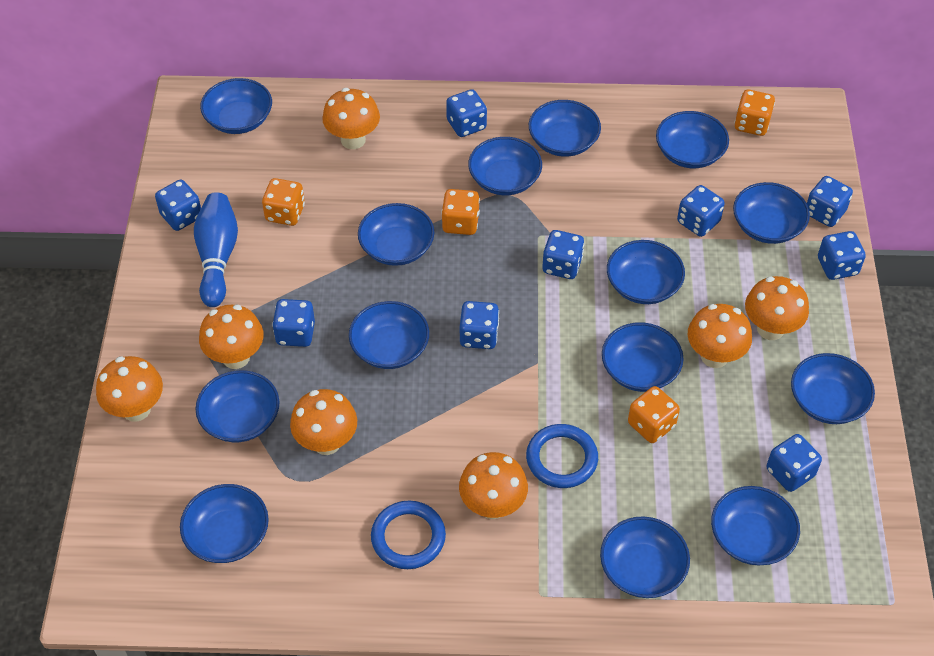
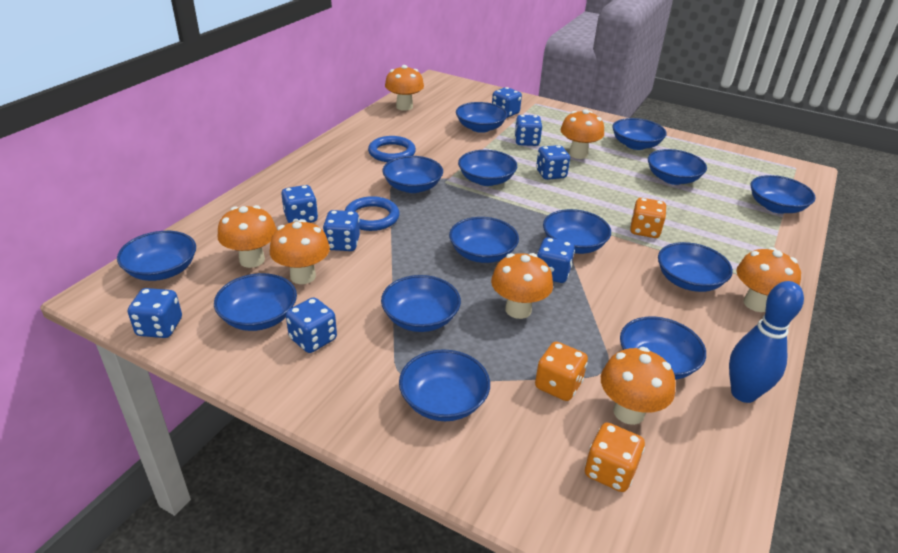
blue dice: 9 -> 8
orange dice: 4 -> 3

